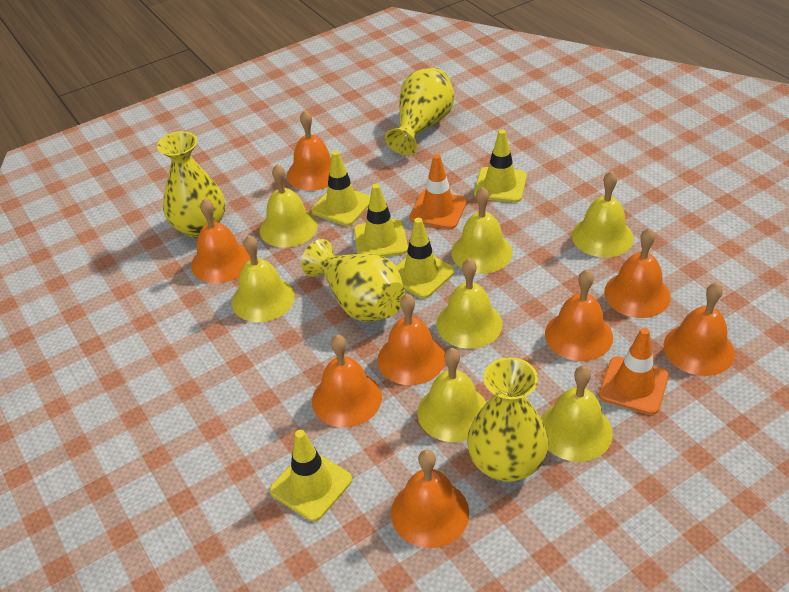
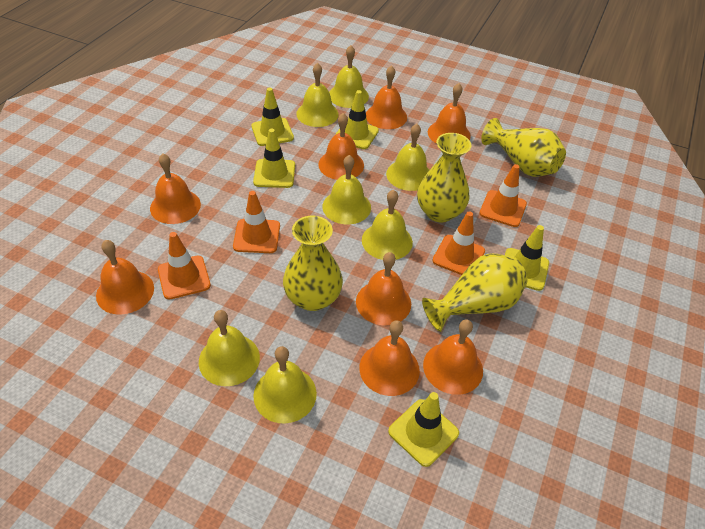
orange traffic cone: 2 -> 4

